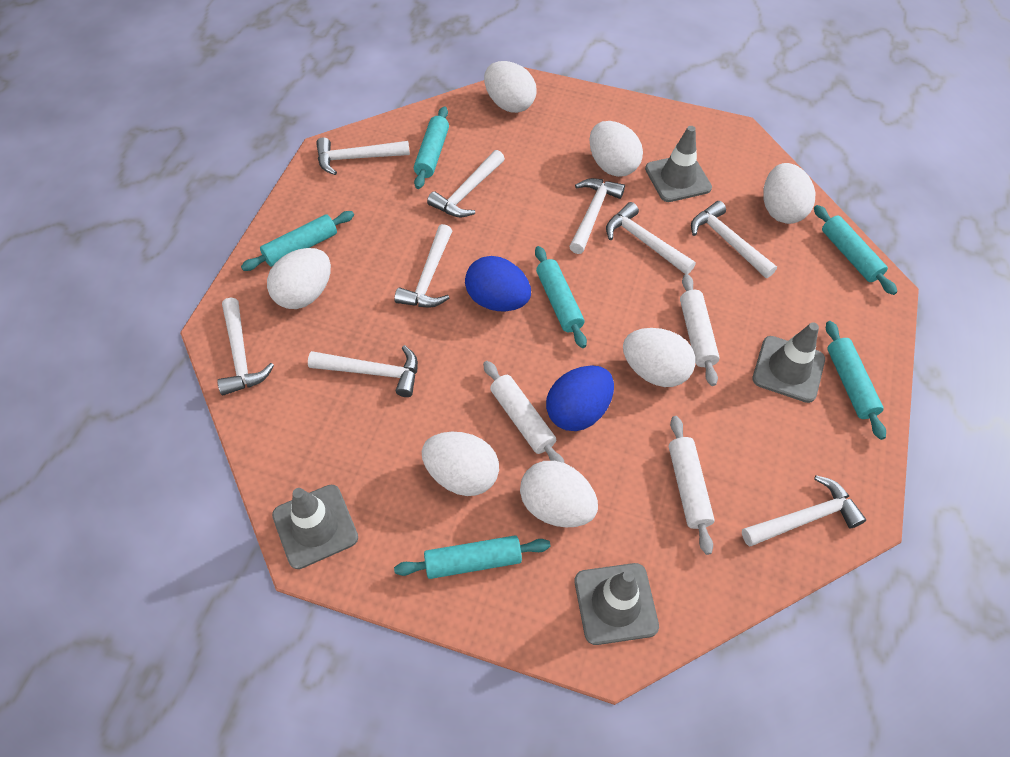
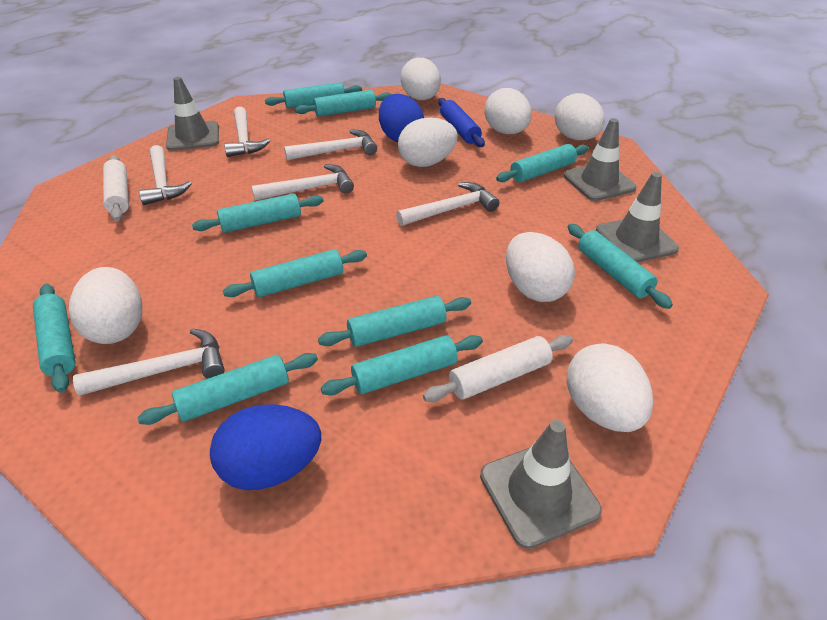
blue rolling pin: 0 -> 1
turquoise rolling pin: 6 -> 10
white hammer: 9 -> 6
white rolling pin: 3 -> 2

